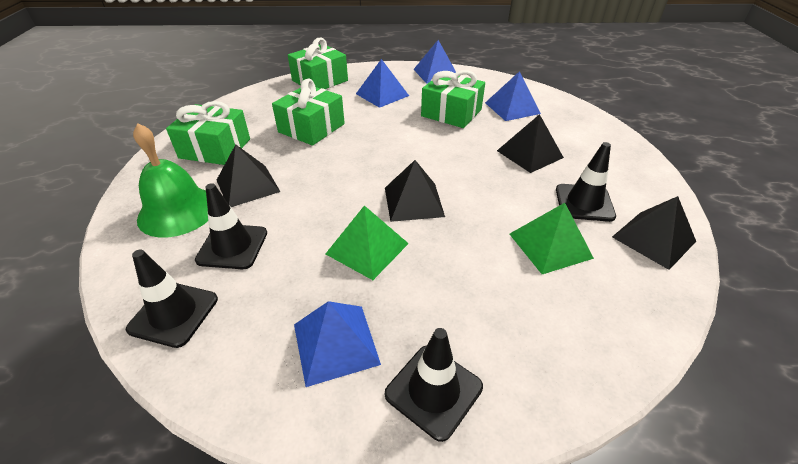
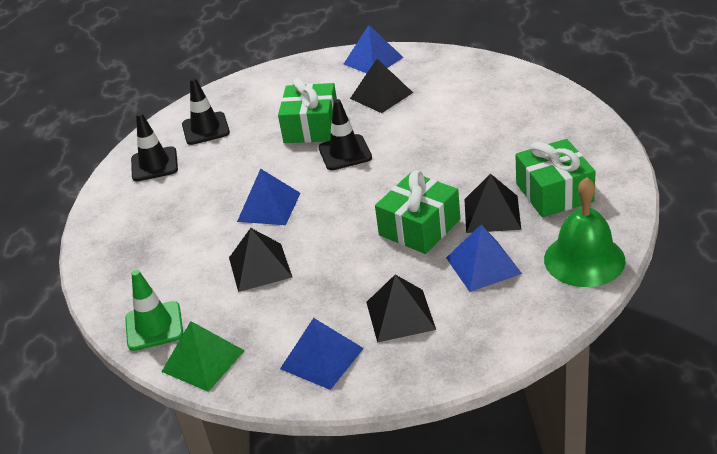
black traffic cone: 4 -> 3
green gift: 4 -> 3
green pyramid: 2 -> 1
green traffic cone: 0 -> 1

